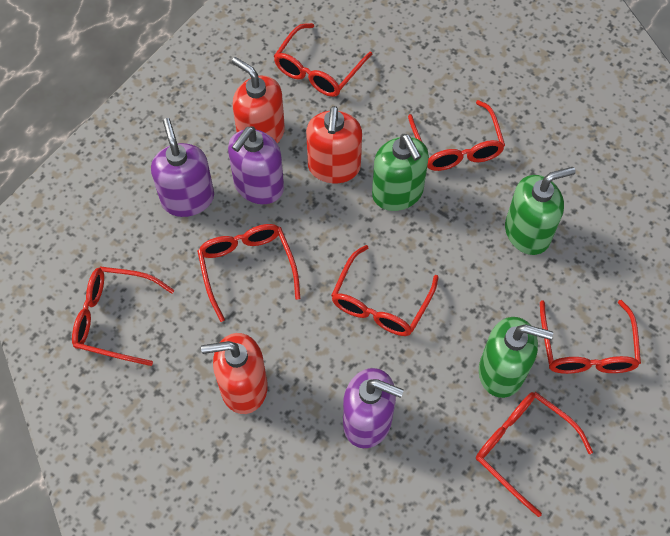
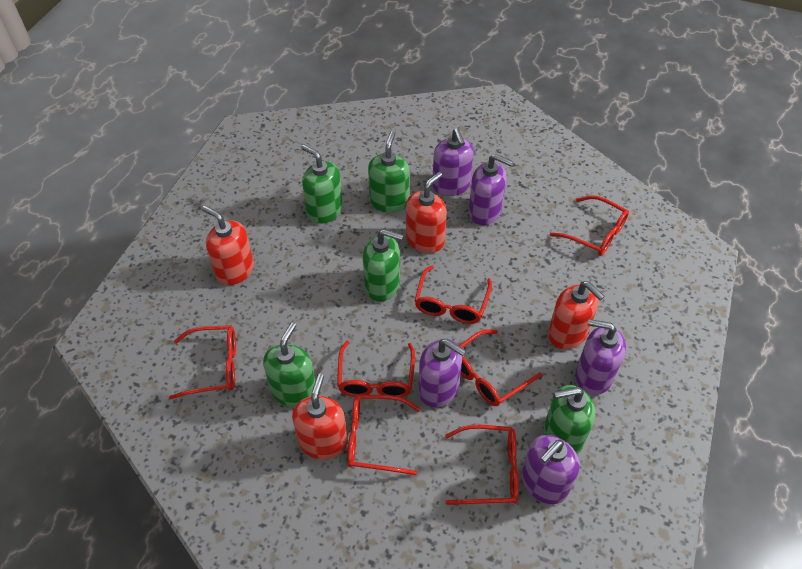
green soap dispenser: 3 -> 5
purple soap dispenser: 3 -> 5
red soap dispenser: 3 -> 4

